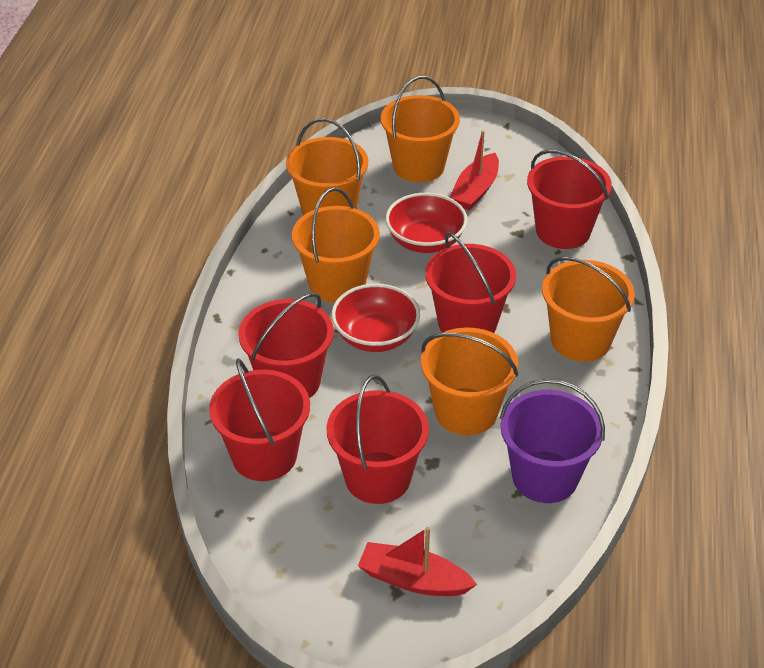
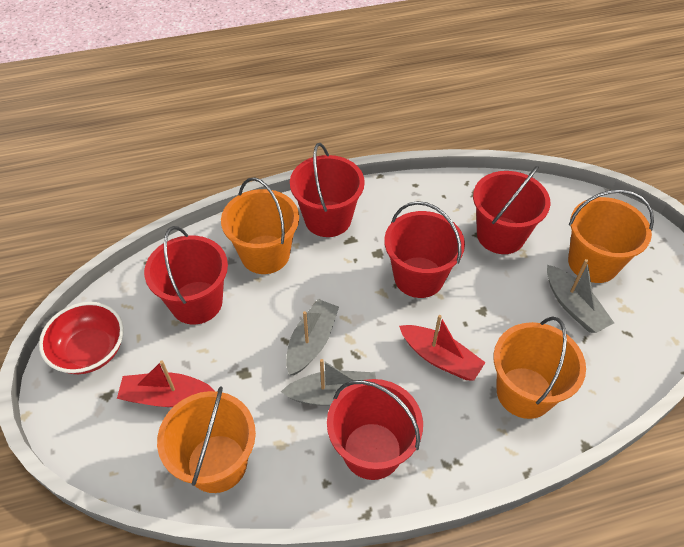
grey boat: 0 -> 3
orange bucket: 5 -> 4
purple bucket: 1 -> 0
red bowl: 2 -> 1

